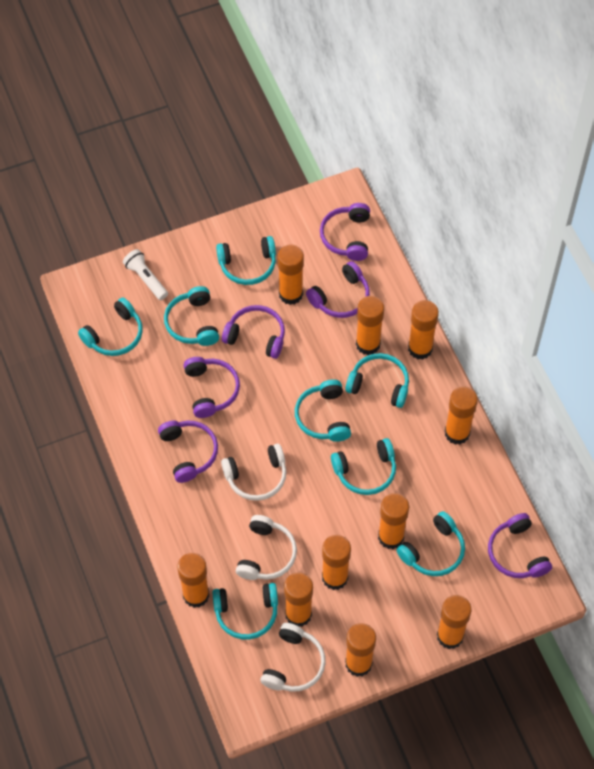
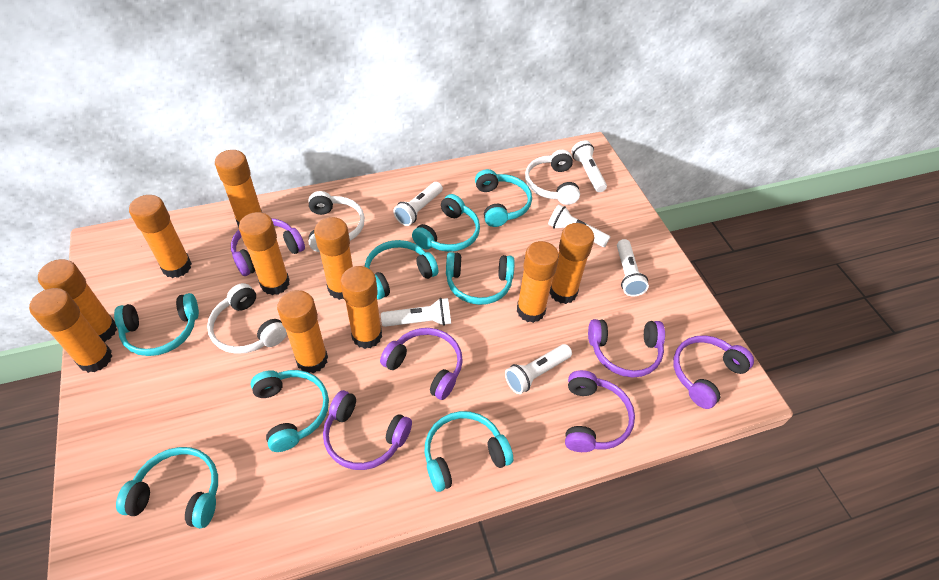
white flashlight: 1 -> 6

